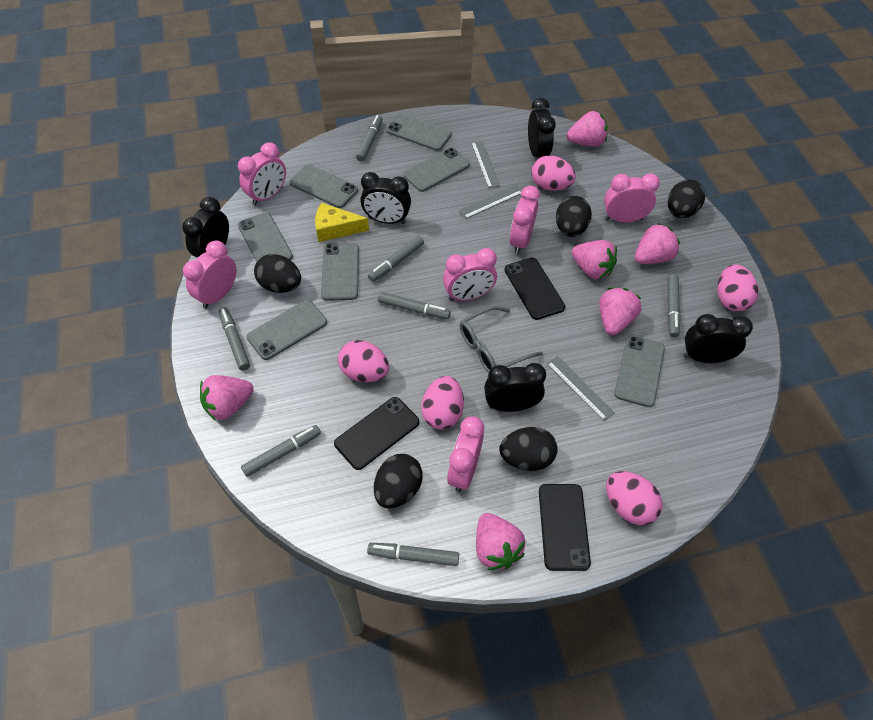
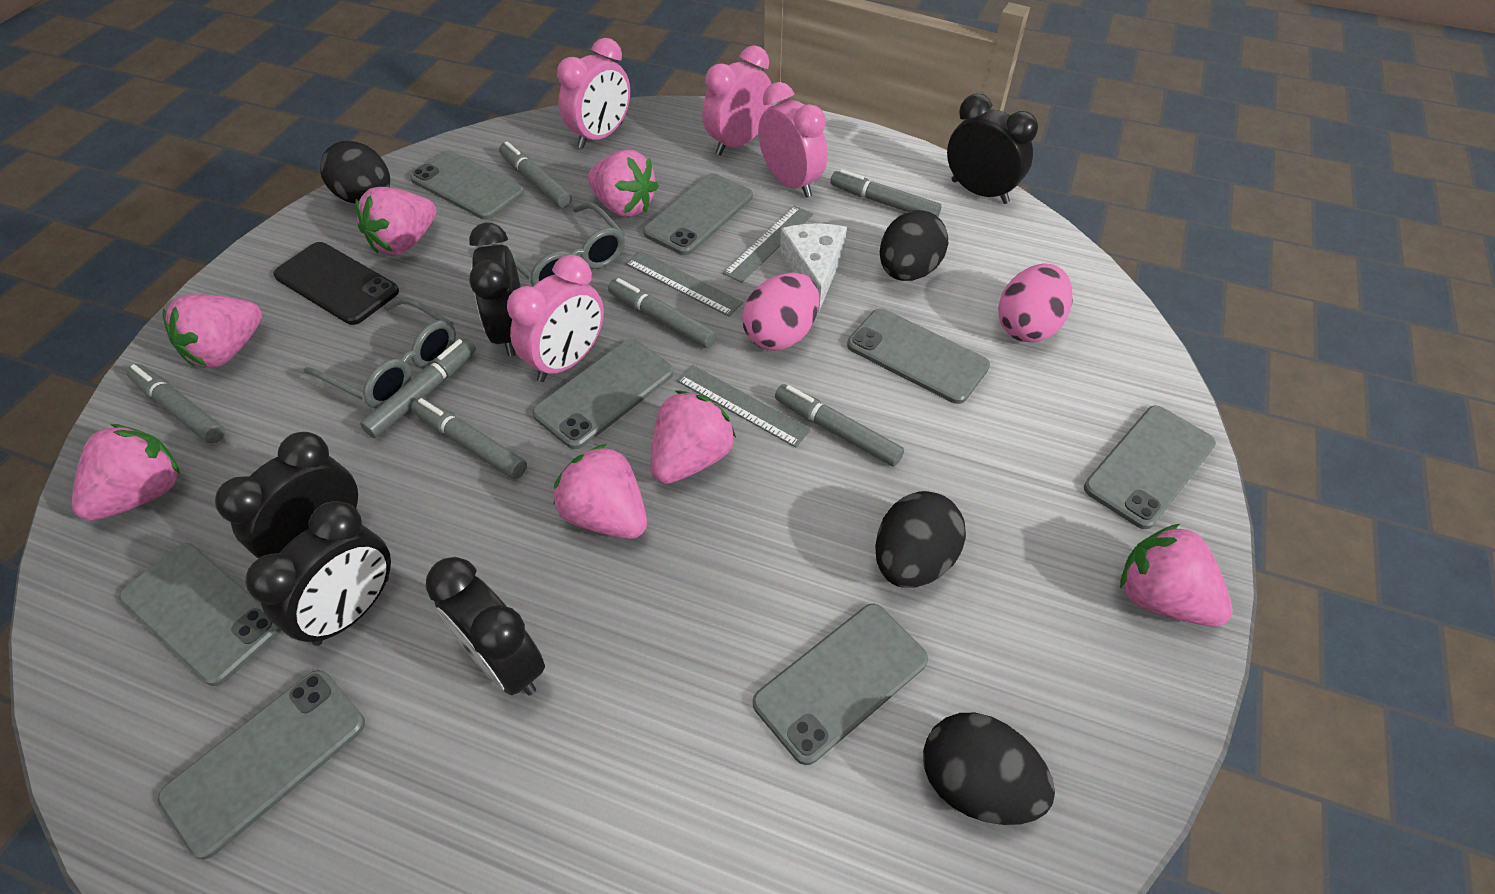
black egg: 5 -> 4
black phone: 3 -> 1
grey glasses: 1 -> 2
grey phone: 7 -> 8
pink clock: 6 -> 4
pink egg: 5 -> 2
pink strawberry: 6 -> 7
white cheese: 0 -> 1
yellow cheese: 1 -> 0

